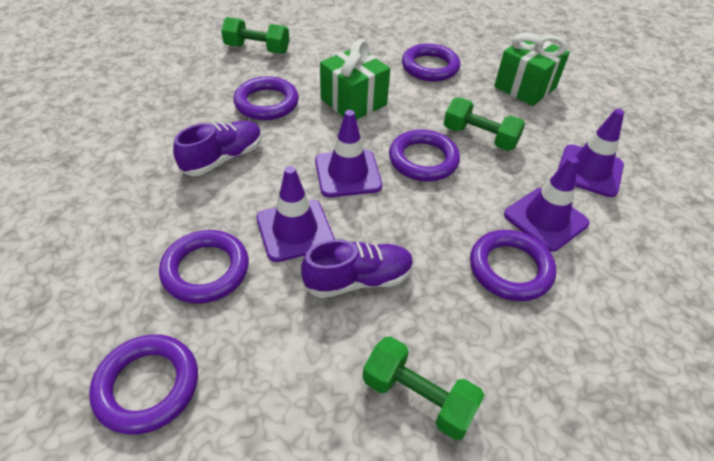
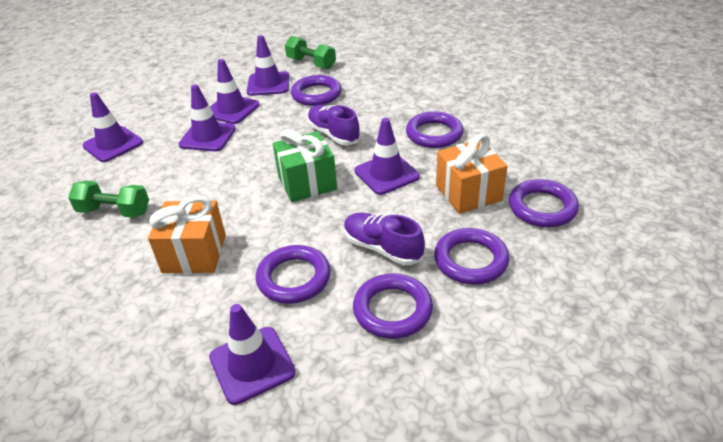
green dumbbell: 3 -> 2
green gift: 2 -> 1
orange gift: 0 -> 2
purple traffic cone: 4 -> 6

